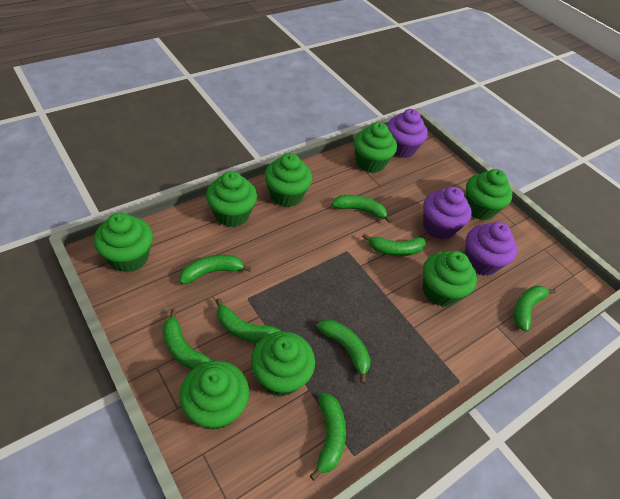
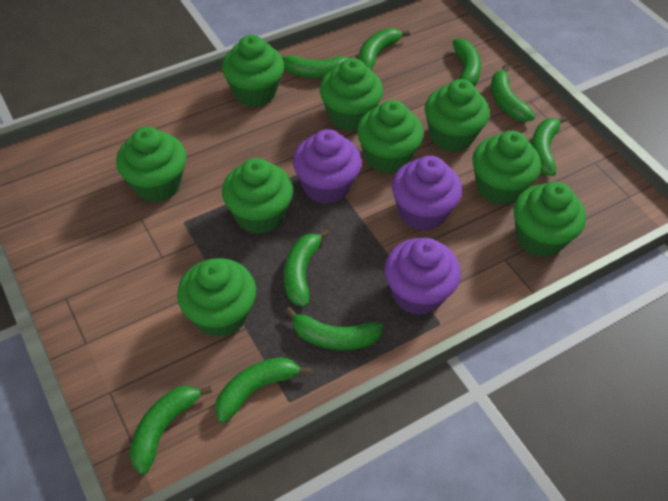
green banana: 8 -> 9
green cupcake: 8 -> 9

